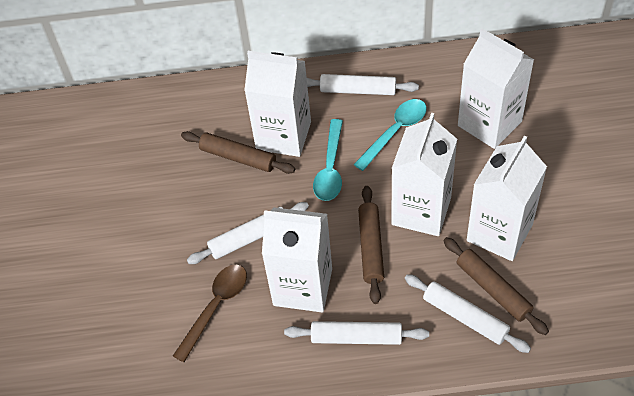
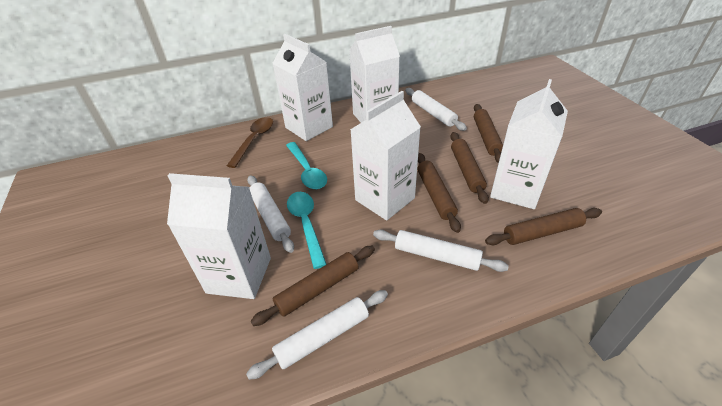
brown rolling pin: 3 -> 5

